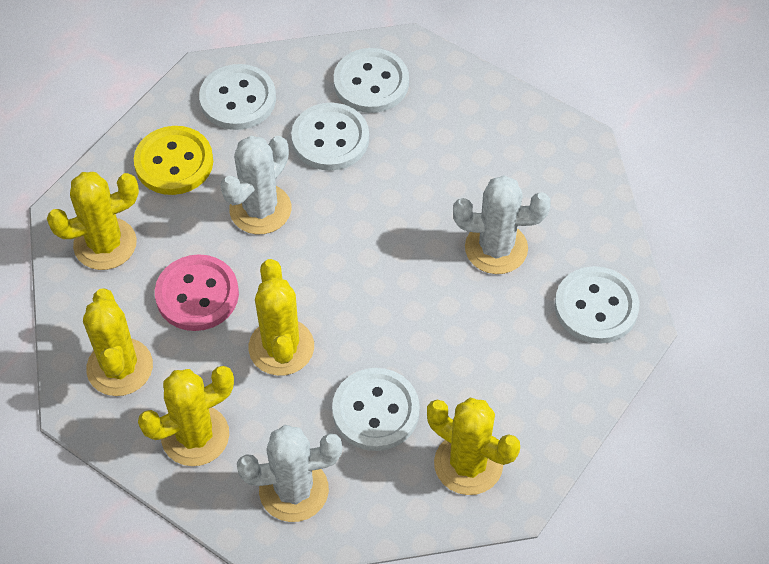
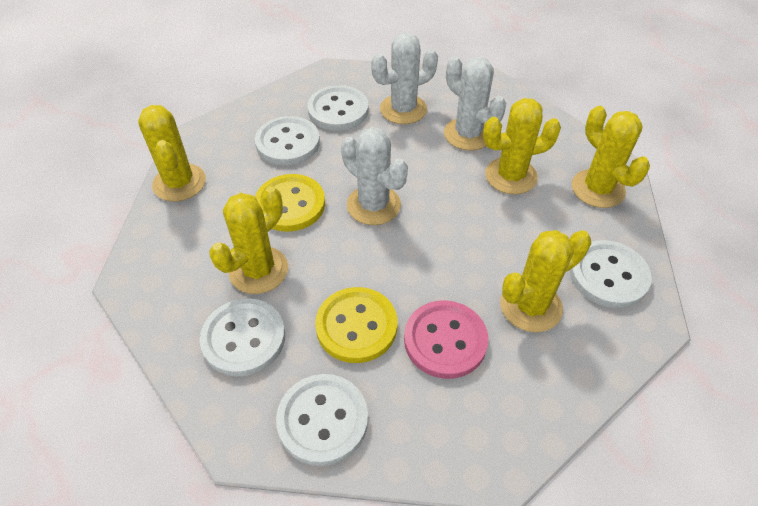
yellow button: 1 -> 2

